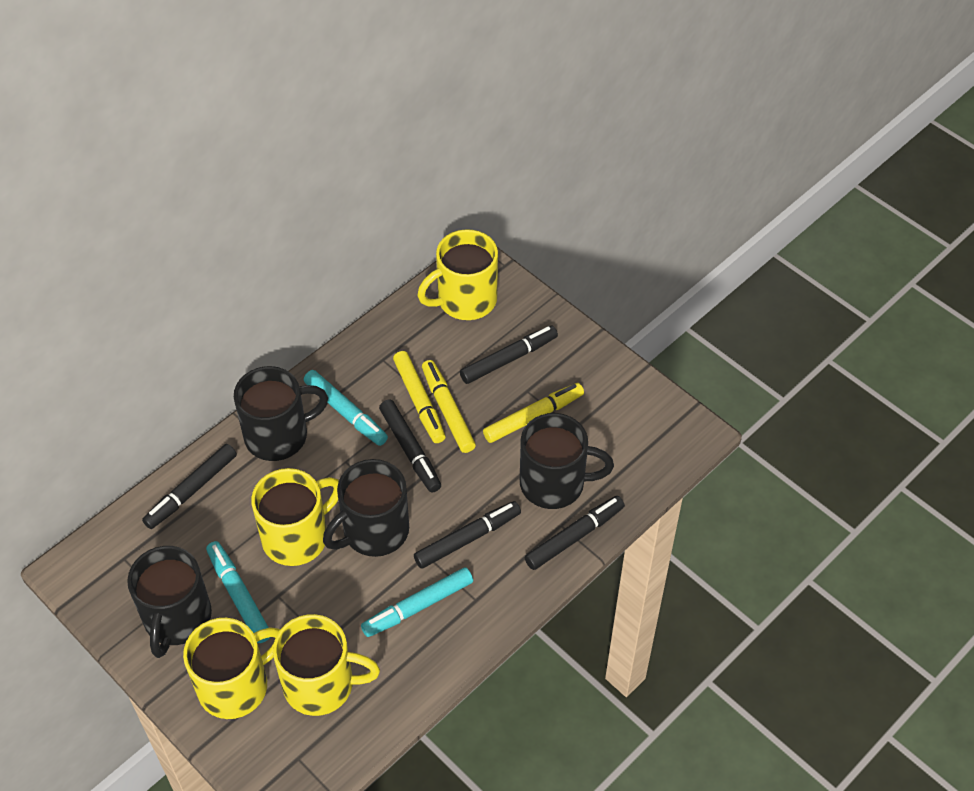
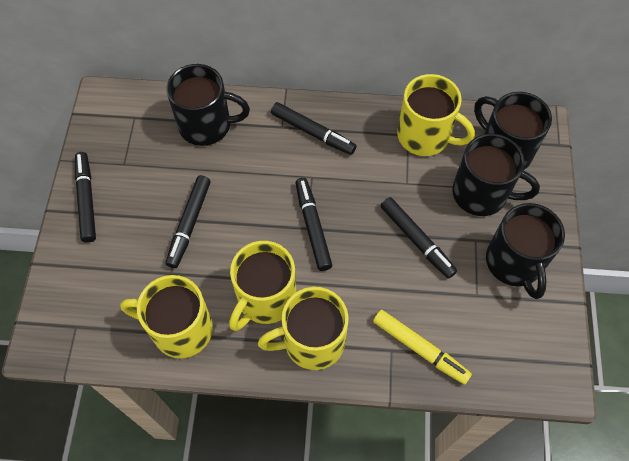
turquoise marker: 3 -> 0
yellow marker: 3 -> 1

